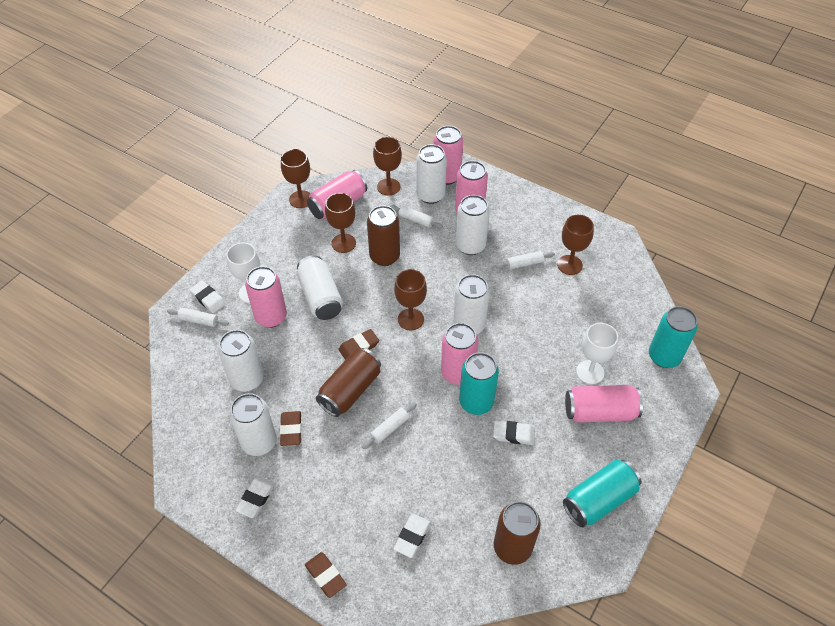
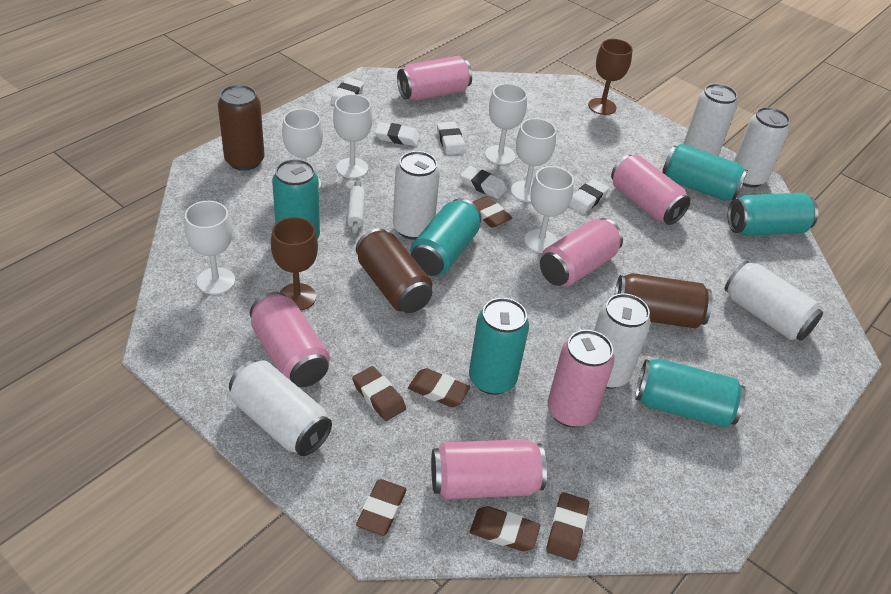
brown eraser: 3 -> 6
brown goblet: 5 -> 2
turquoise can: 3 -> 6
white eraser: 4 -> 5
white goblet: 2 -> 6
white rolling pin: 4 -> 1

